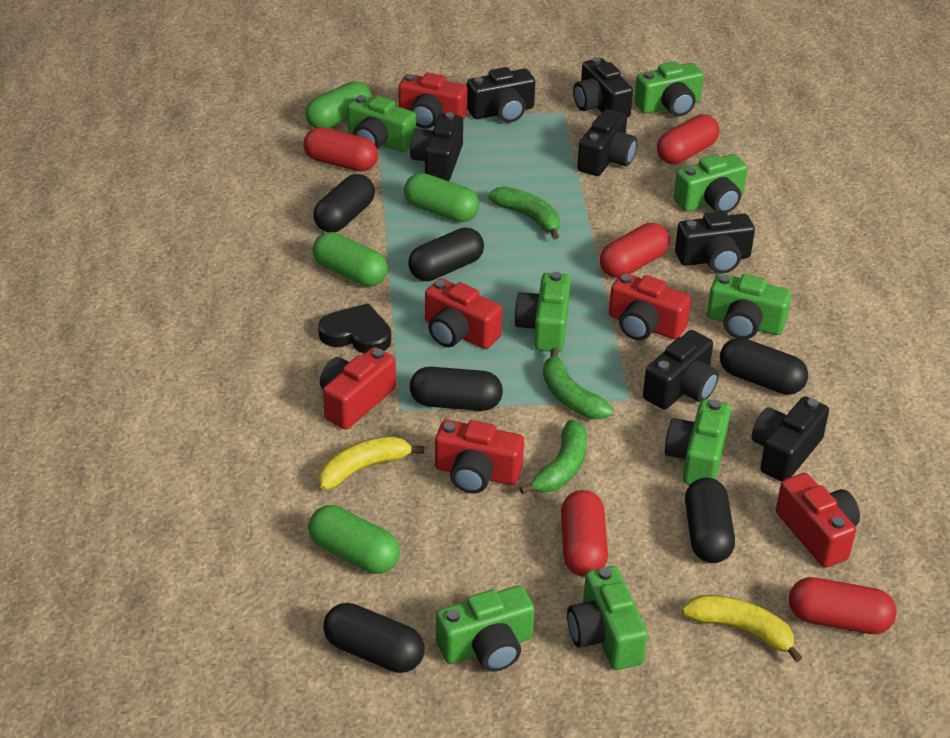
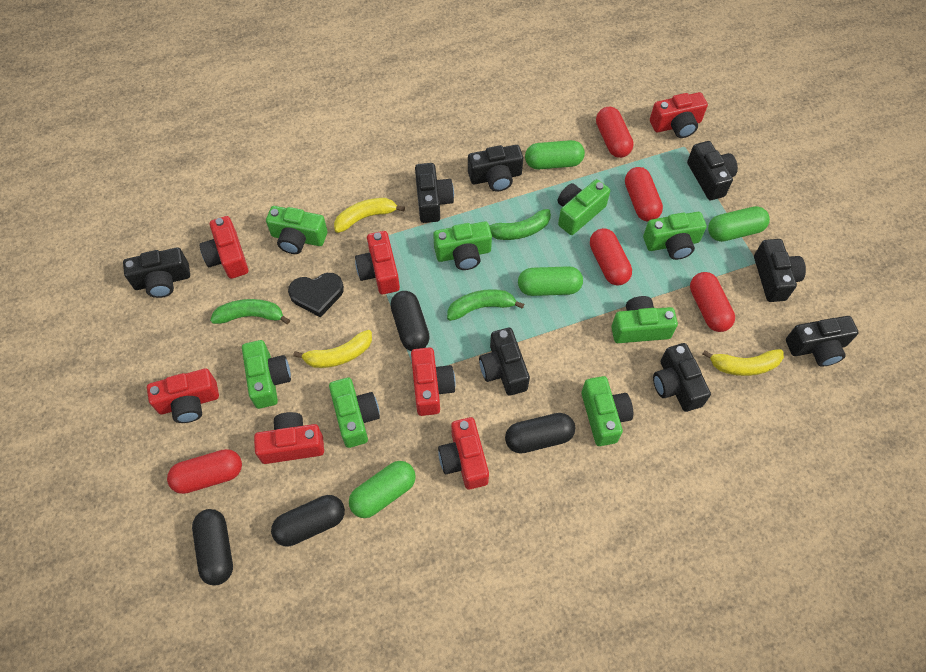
black camera: 7 -> 8
black capsule: 6 -> 4
red camera: 6 -> 7
yellow banana: 2 -> 3

